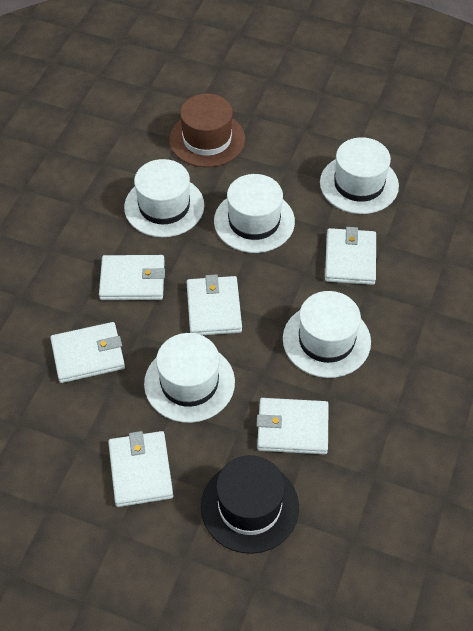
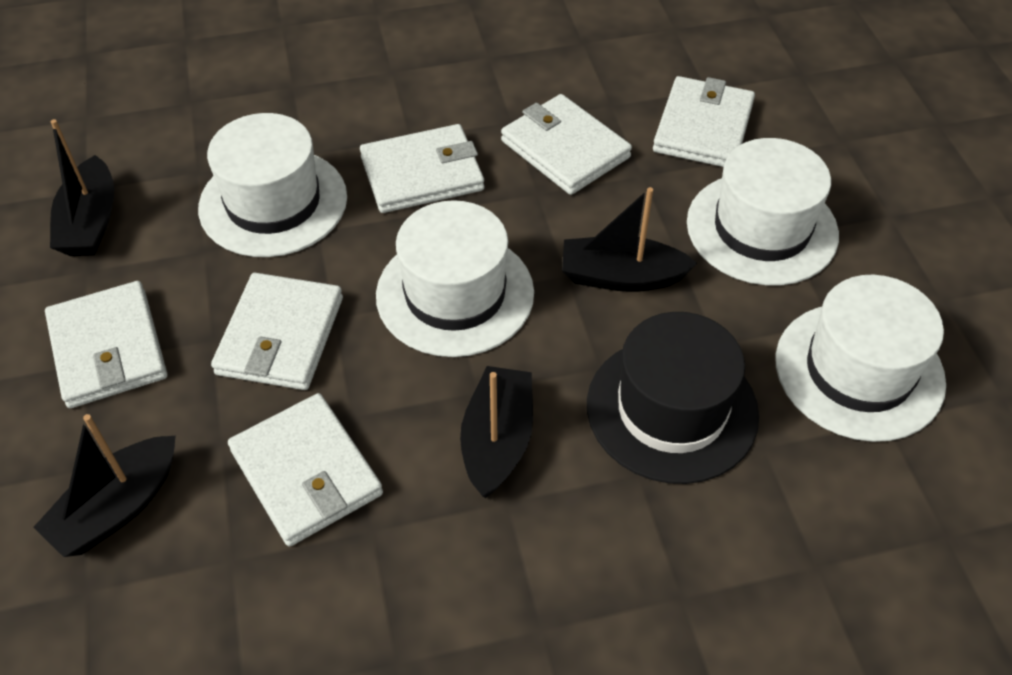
black boat: 0 -> 4
brown hat: 1 -> 0
white hat: 5 -> 4

